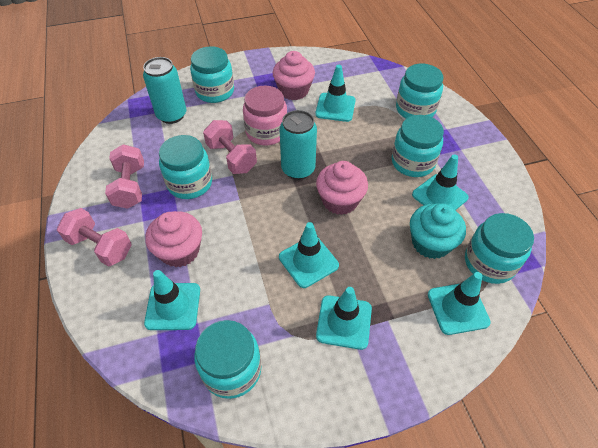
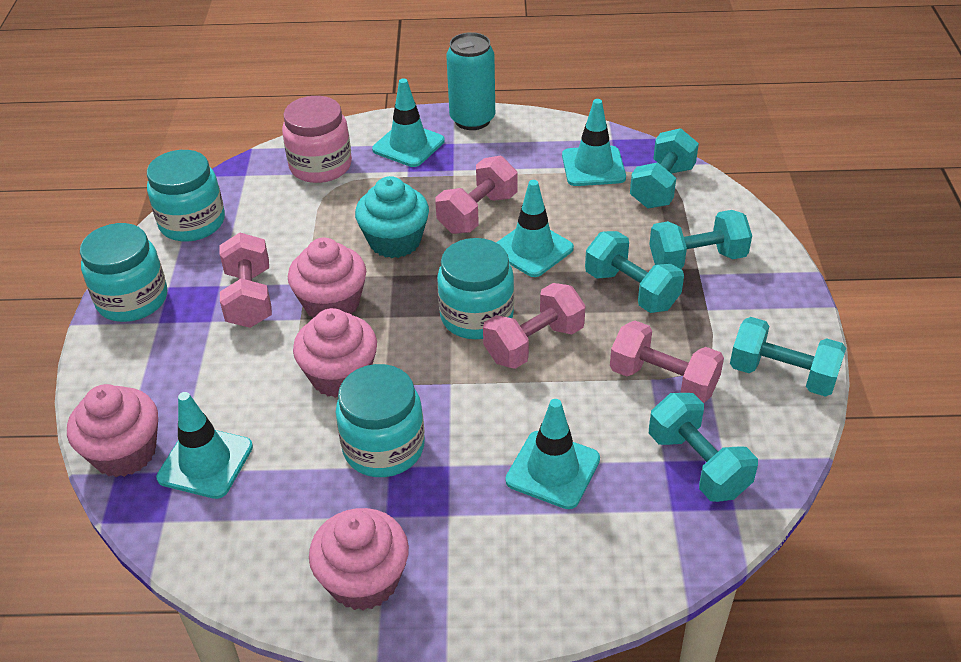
pink cupcake: 3 -> 4
pink dumbbell: 3 -> 4
turquoise can: 2 -> 1
turquoise dumbbell: 0 -> 5
turquoise jar: 6 -> 4
turquoise traffic cone: 6 -> 5

